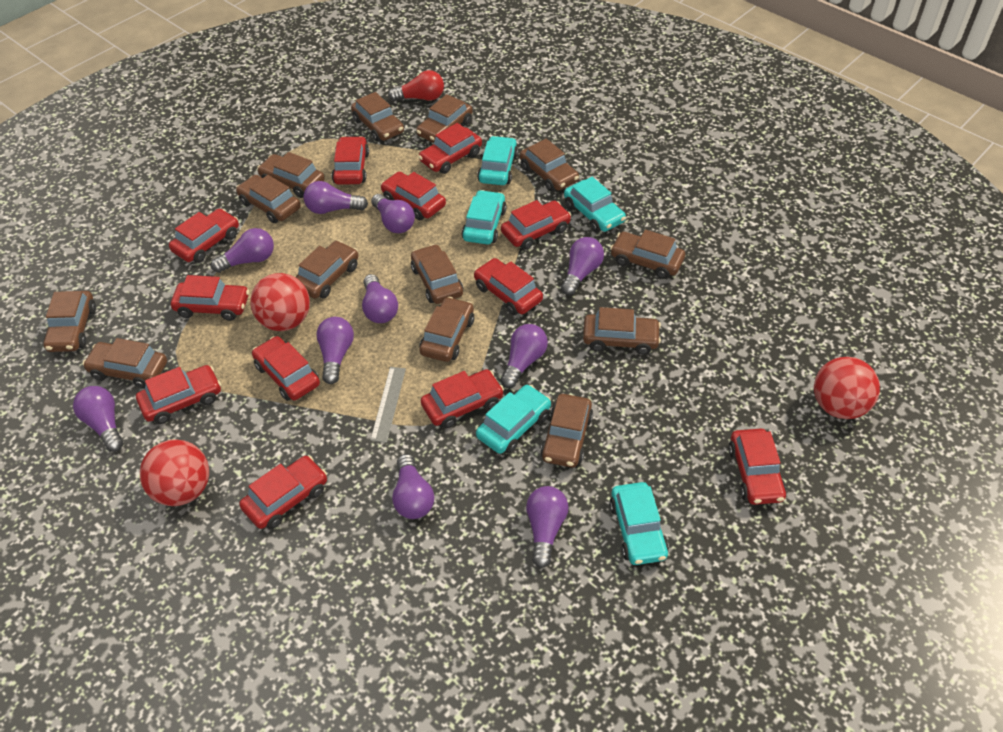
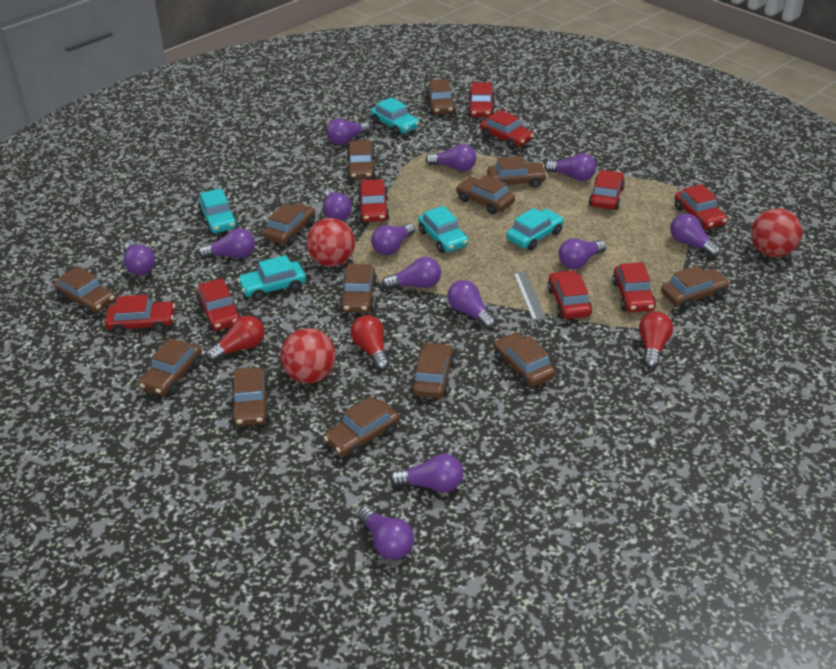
purple light bulb: 10 -> 13
red car: 12 -> 9
red light bulb: 1 -> 3

